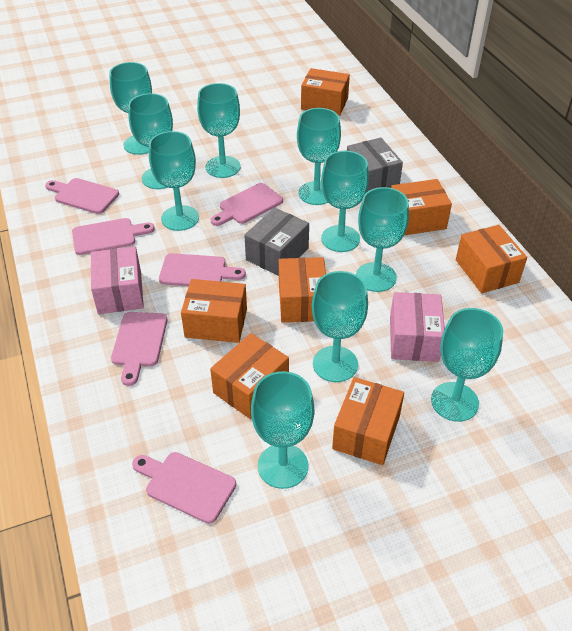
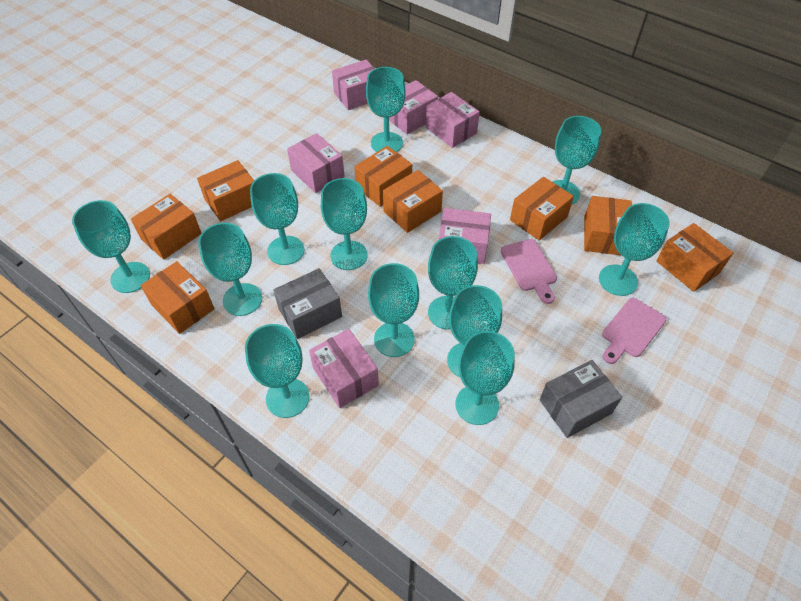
orange box: 7 -> 8
pink box: 2 -> 6
pink cutting board: 6 -> 2
turquoise goblet: 10 -> 12

